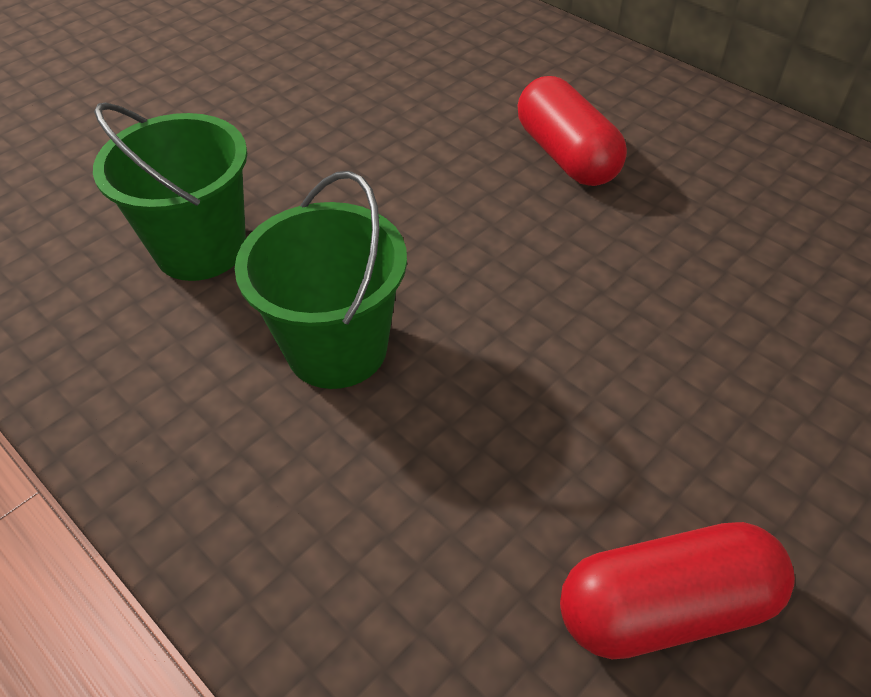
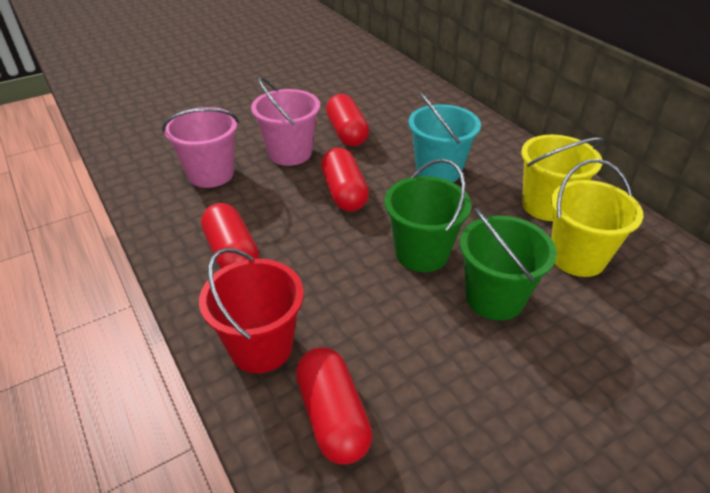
pink bucket: 0 -> 2
red bucket: 0 -> 1
red capsule: 2 -> 4
turquoise bucket: 0 -> 1
yellow bucket: 0 -> 2

